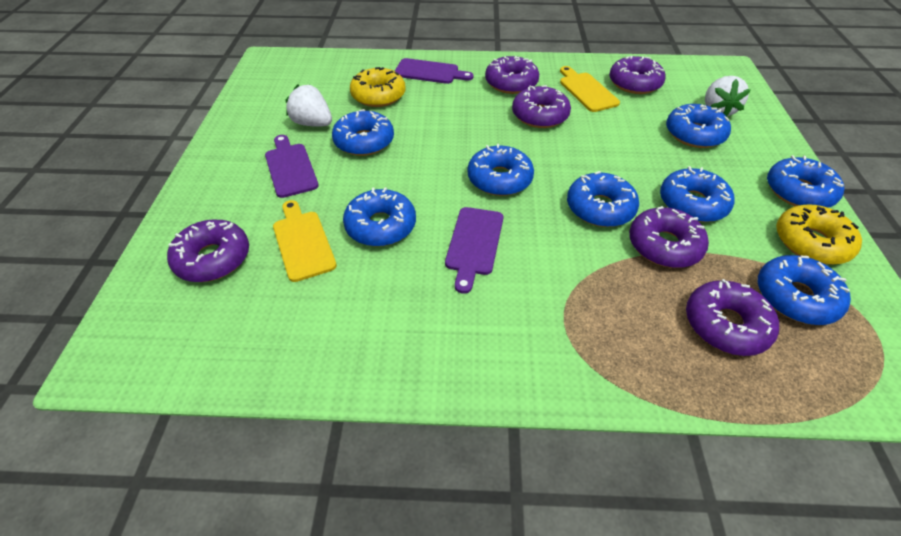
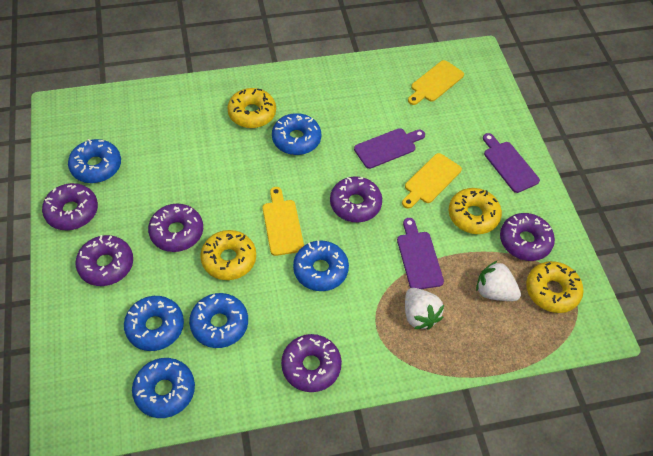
blue donut: 8 -> 6
yellow cutting board: 2 -> 3
yellow donut: 2 -> 4

